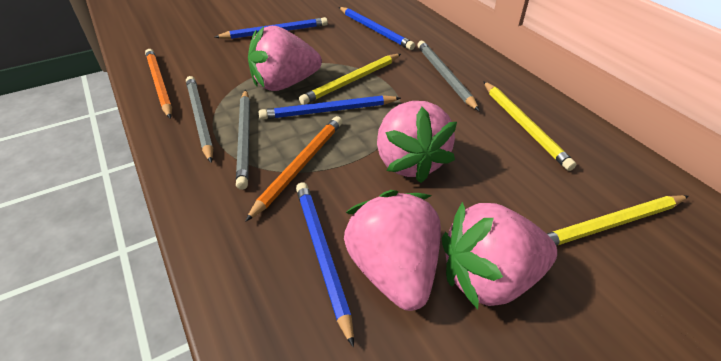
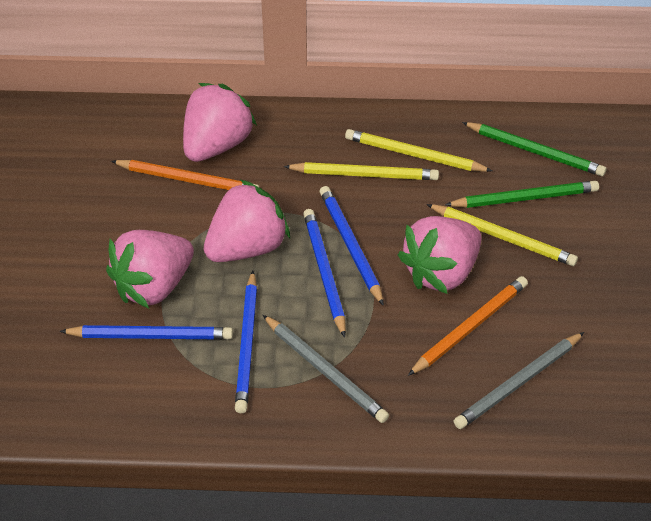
green pencil: 0 -> 2
grey pencil: 3 -> 2

